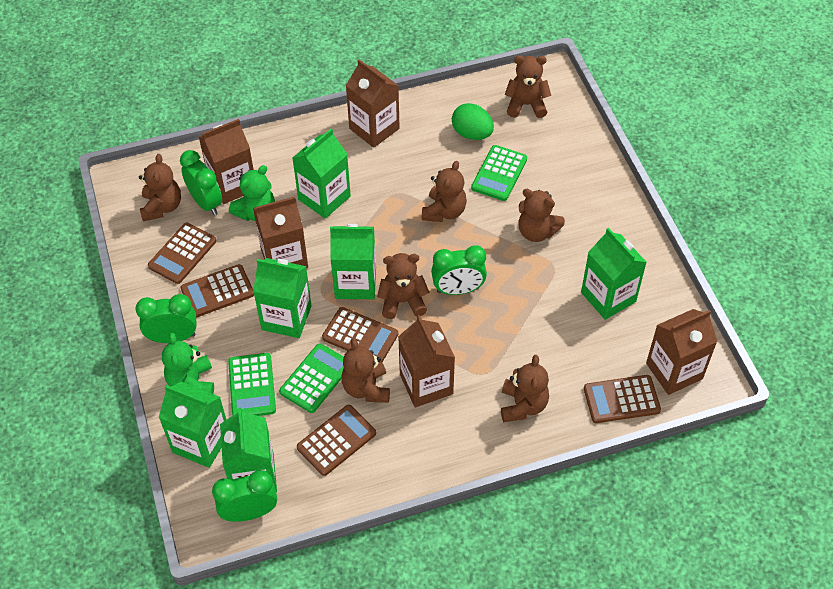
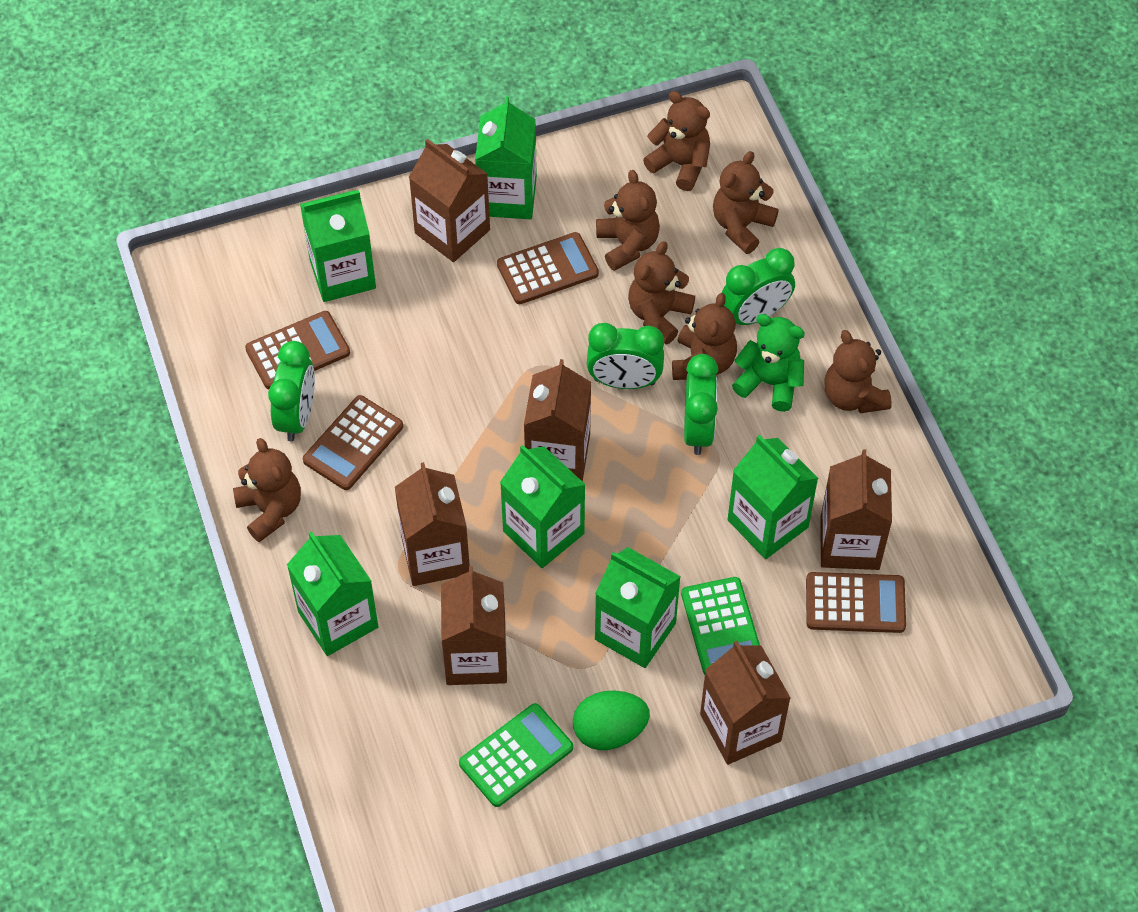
brown calculator: 5 -> 4
brown carton: 5 -> 6
green calculator: 3 -> 2
green teddy bear: 2 -> 1

